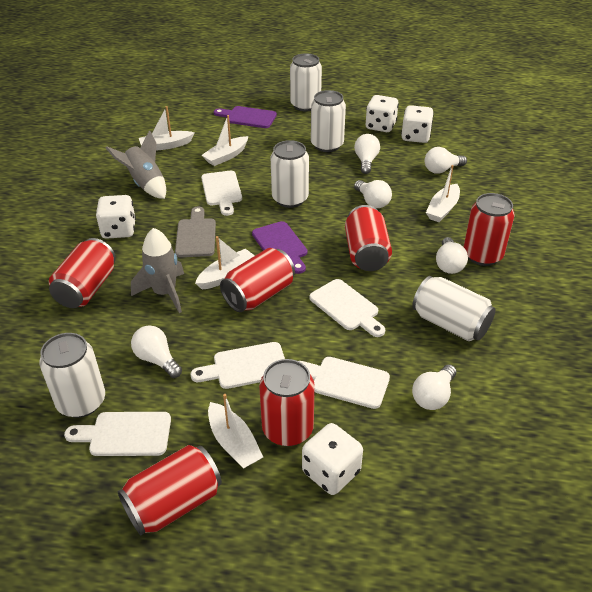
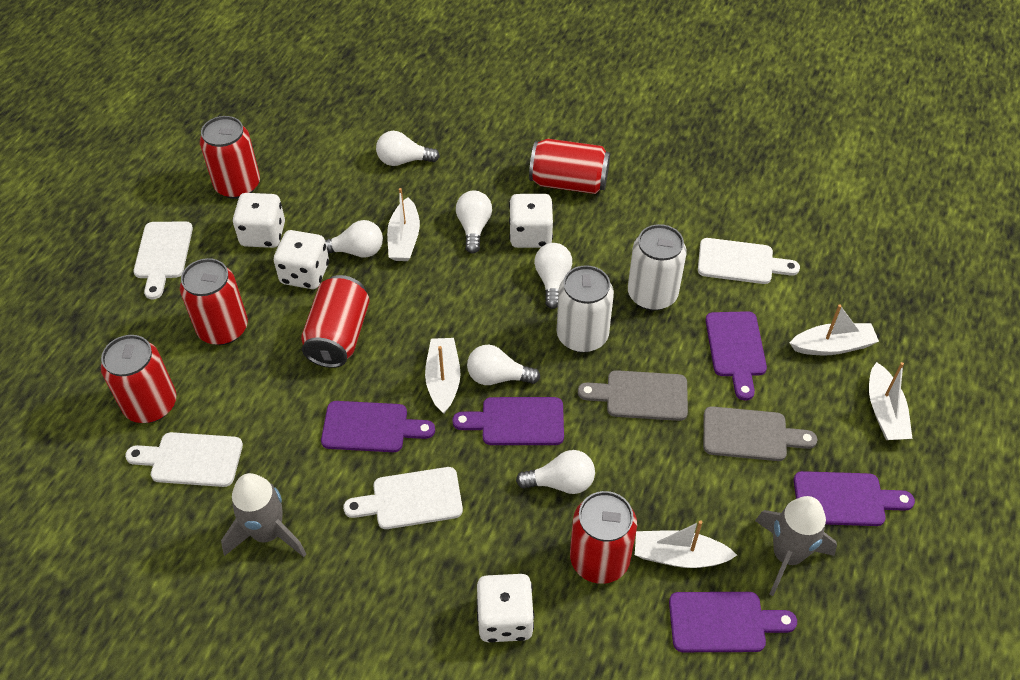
grey cutting board: 1 -> 2
purple cutting board: 2 -> 5
white can: 5 -> 2
white cutting board: 5 -> 4

